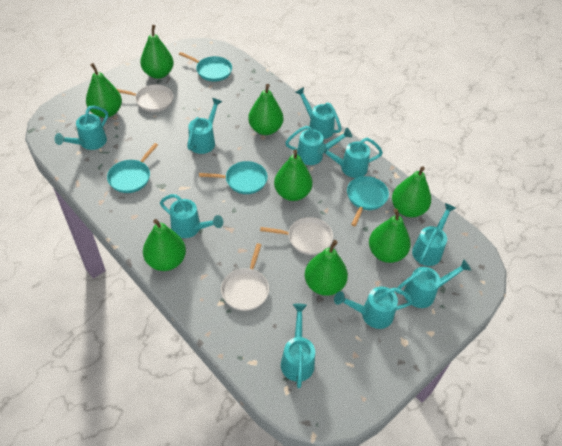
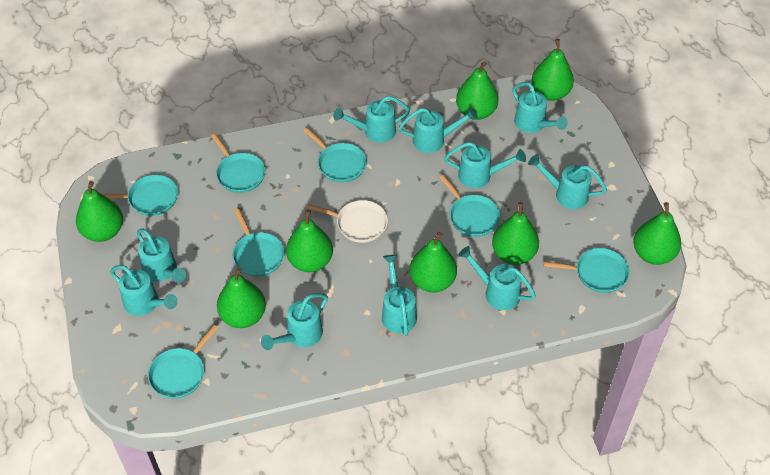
turquoise pan: 4 -> 7
white pan: 3 -> 1

